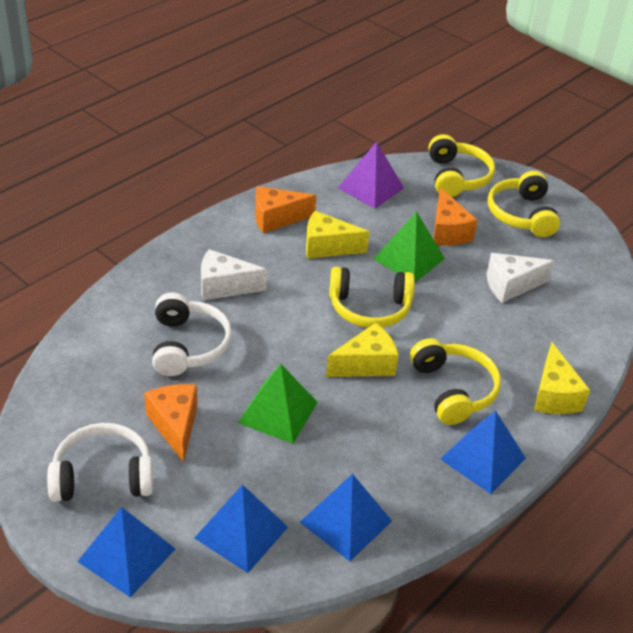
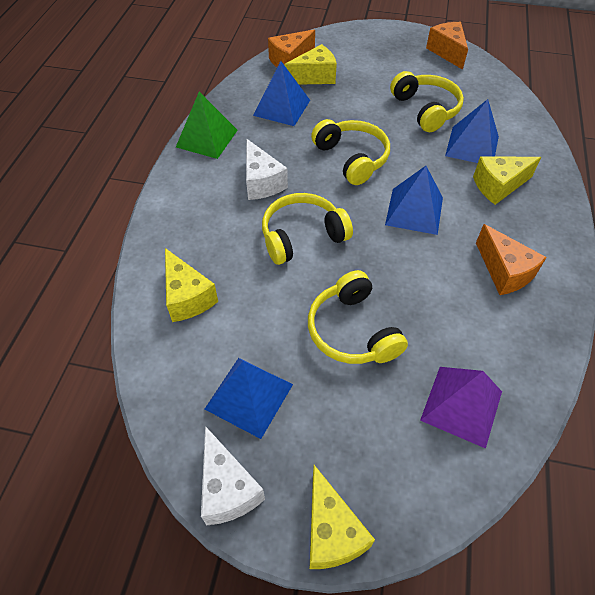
green pyramid: 2 -> 1
white headphones: 2 -> 0
yellow cheese: 3 -> 4

